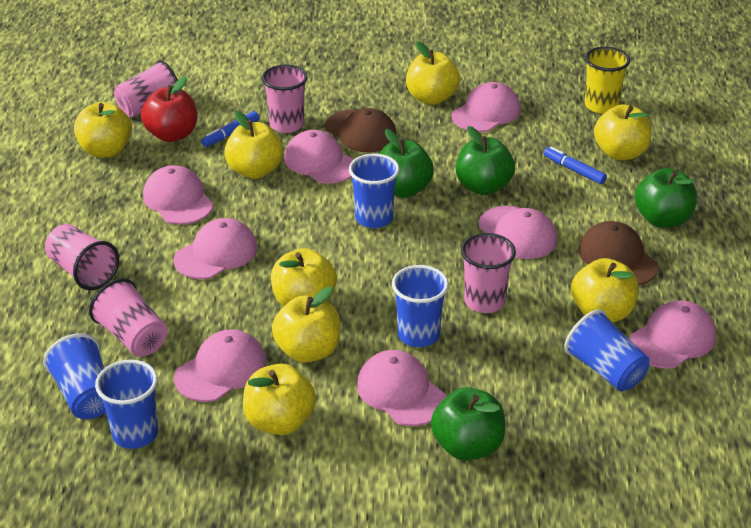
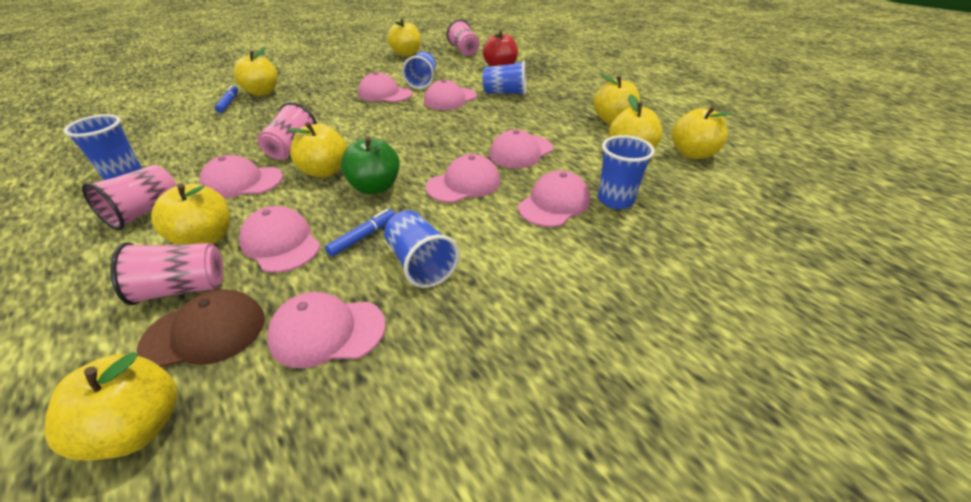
brown cap: 2 -> 1
green apple: 4 -> 1
pink cup: 5 -> 4
yellow cup: 1 -> 0

